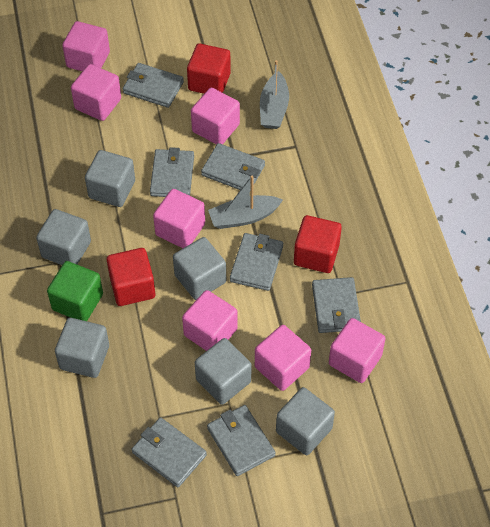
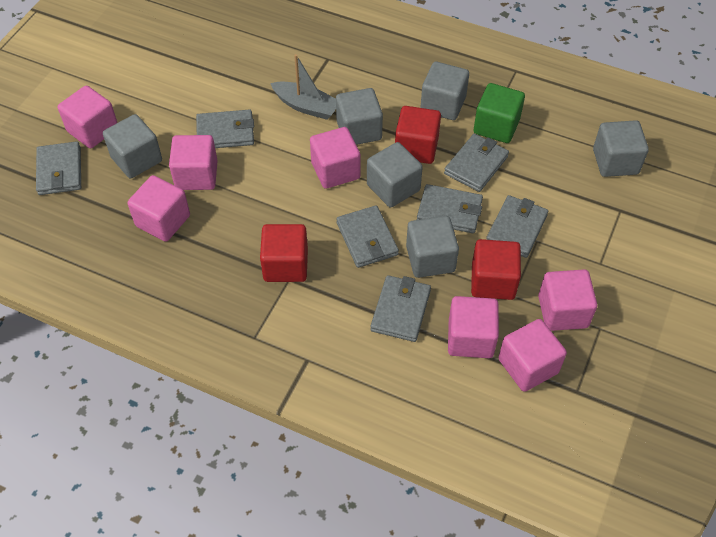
grey boat: 2 -> 1

